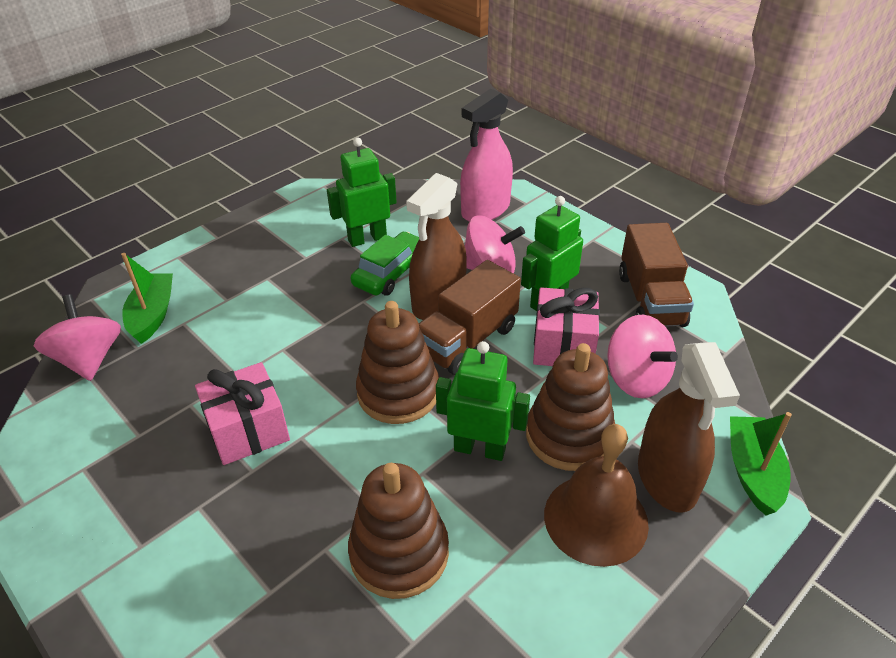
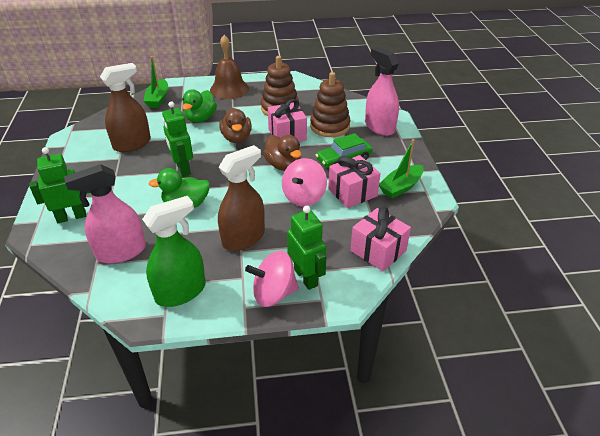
brown duck: 0 -> 2
brown stacking toy: 3 -> 2
brown truck: 2 -> 0
green duck: 0 -> 2
green spray bottle: 0 -> 1
pink gift: 2 -> 3
pink spinning top: 3 -> 2
pink spray bottle: 1 -> 2

